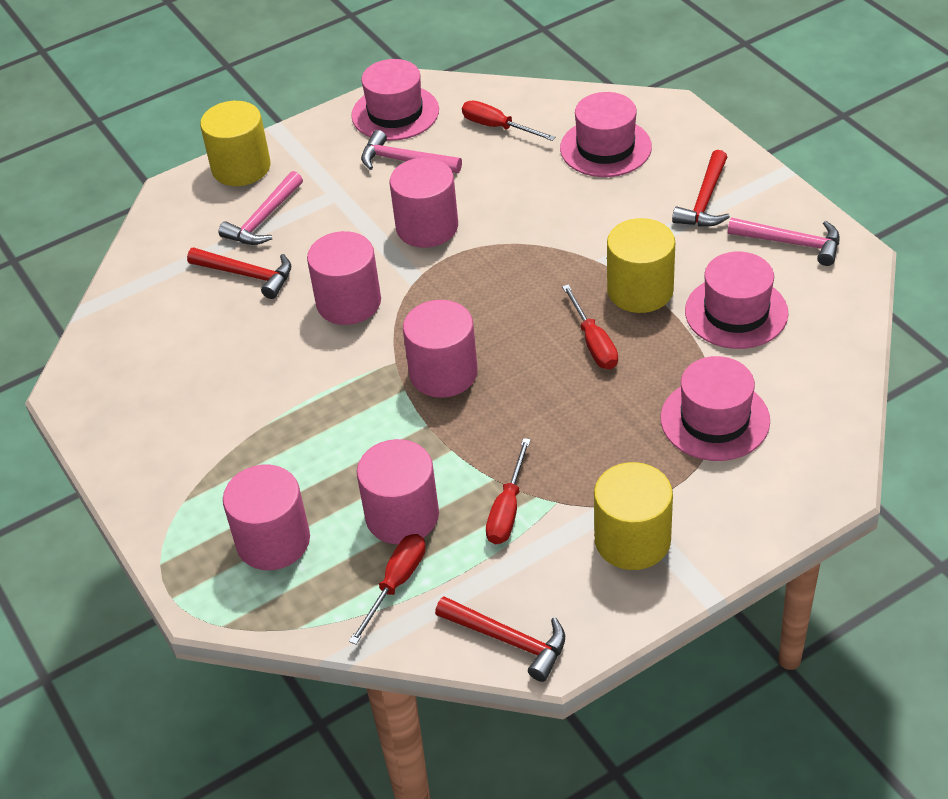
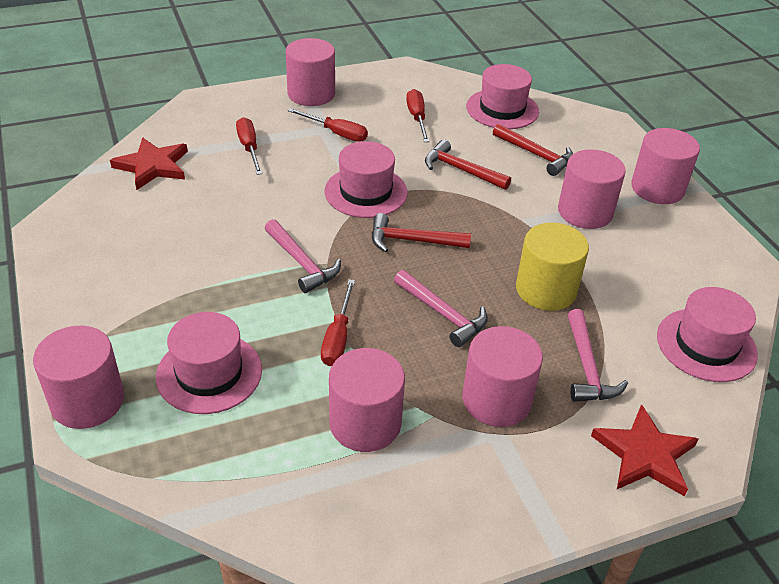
pink cylinder: 5 -> 6
red star: 0 -> 2
yellow cylinder: 3 -> 1

